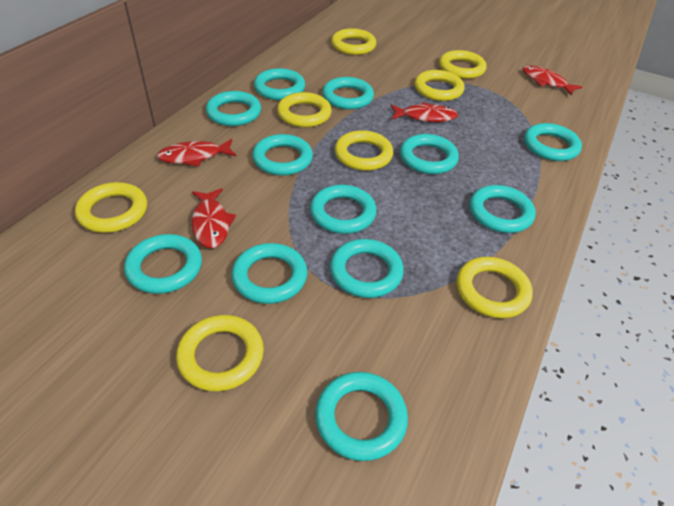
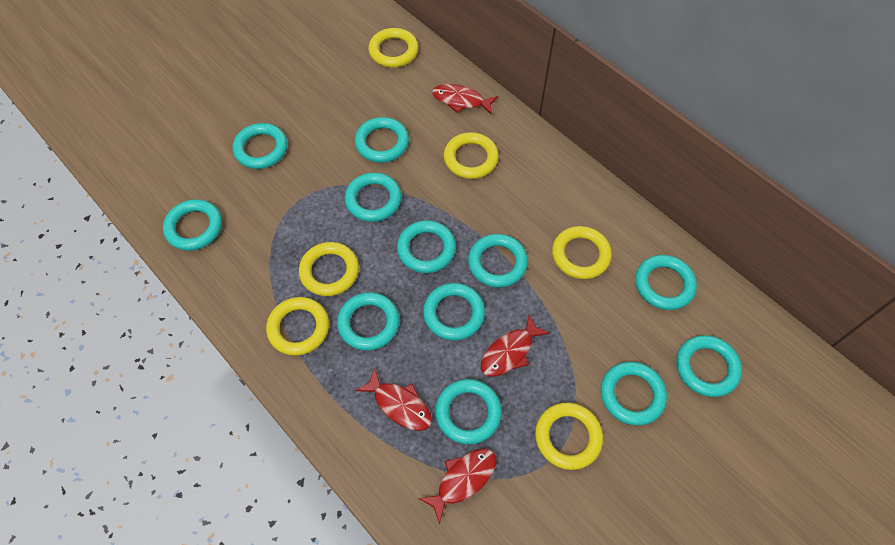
yellow ring: 8 -> 6

